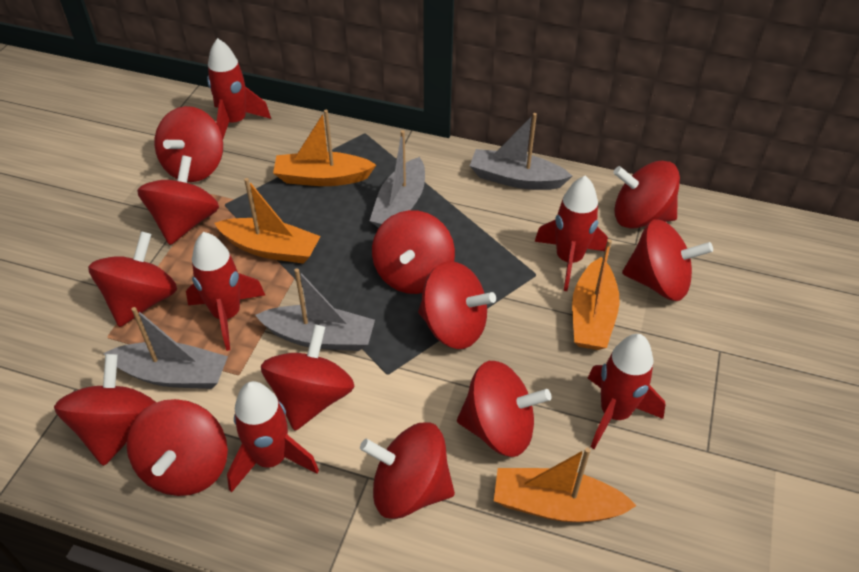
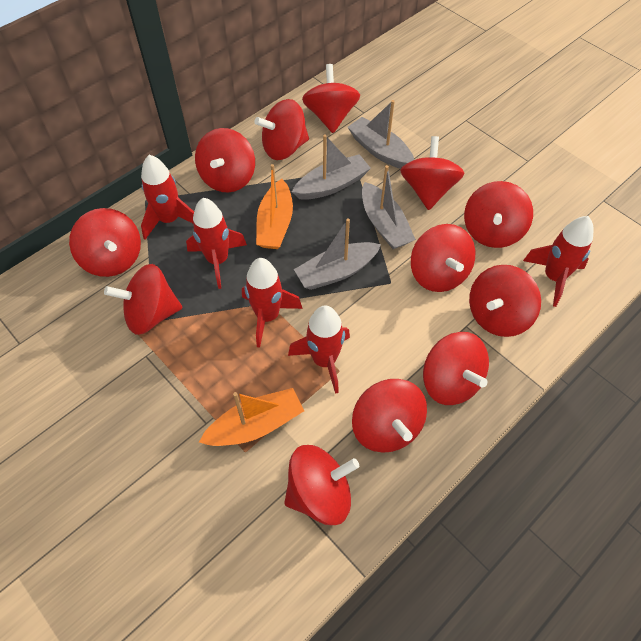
orange boat: 4 -> 2

